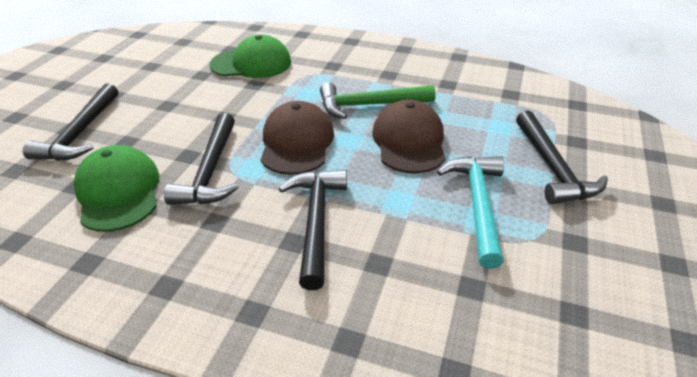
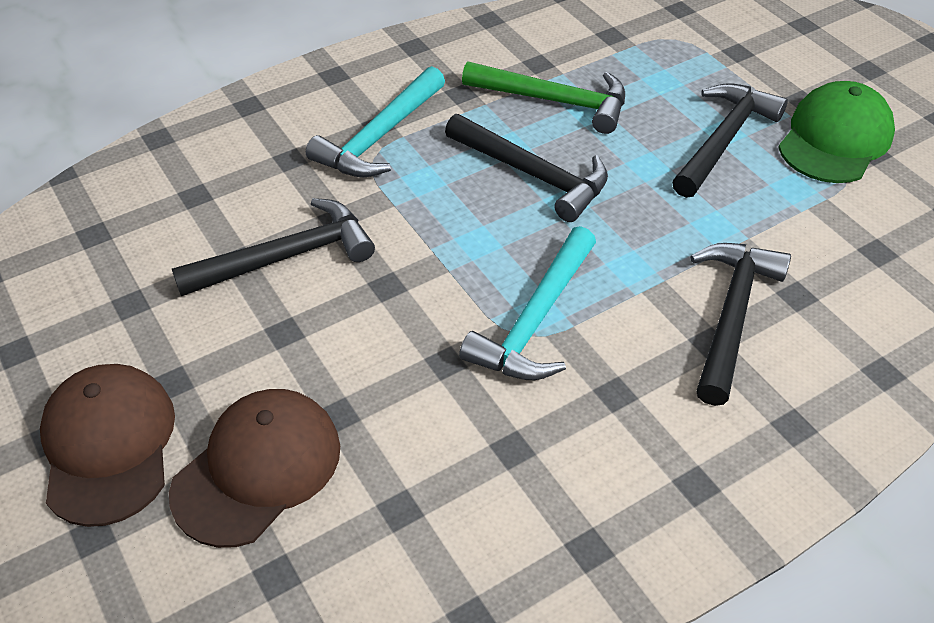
green cap: 2 -> 1
turquoise hammer: 1 -> 2

